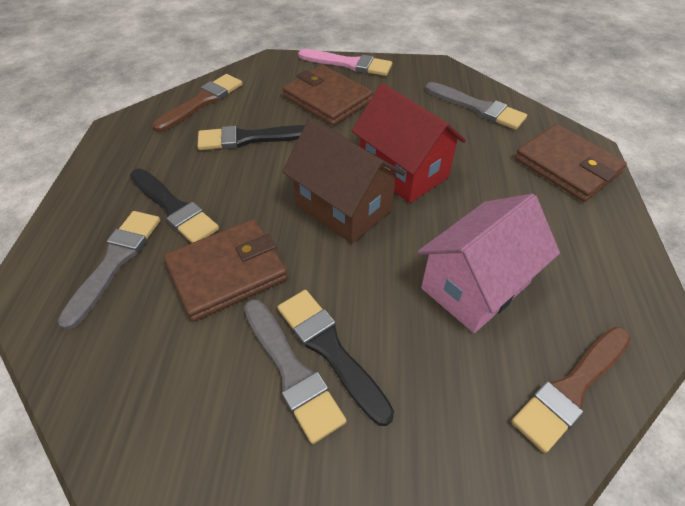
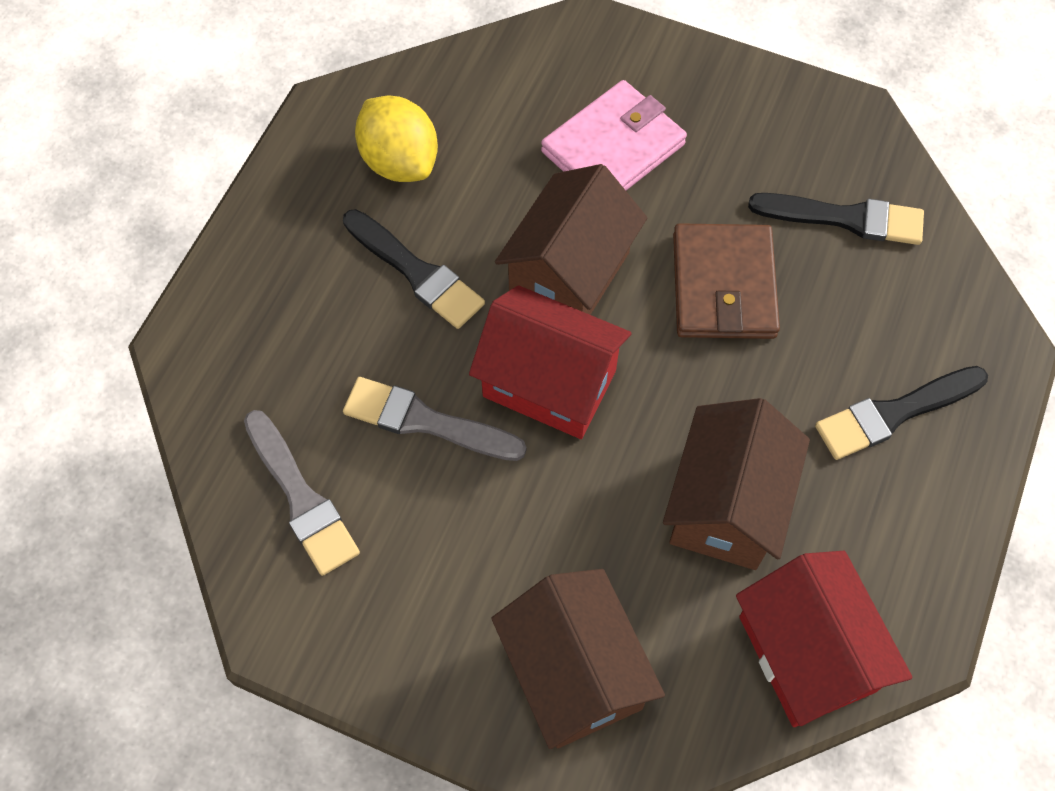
brown brush: 2 -> 0
brown house: 1 -> 3
brown wallet: 3 -> 1
grey brush: 3 -> 2
pink brush: 1 -> 0
pink house: 1 -> 0
pink wallet: 0 -> 1
red house: 1 -> 2
yellow lemon: 0 -> 1

